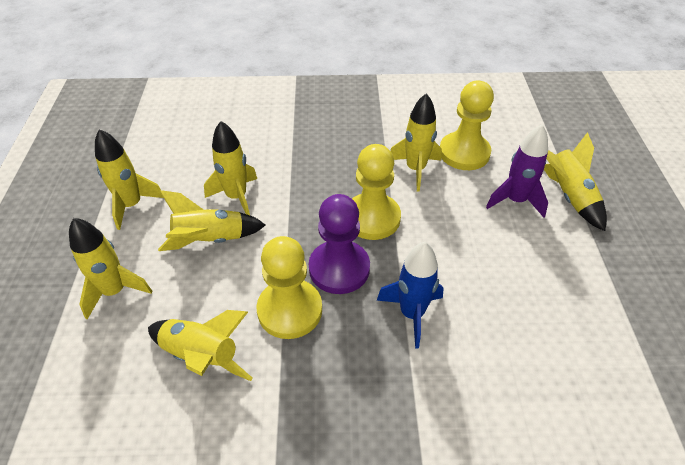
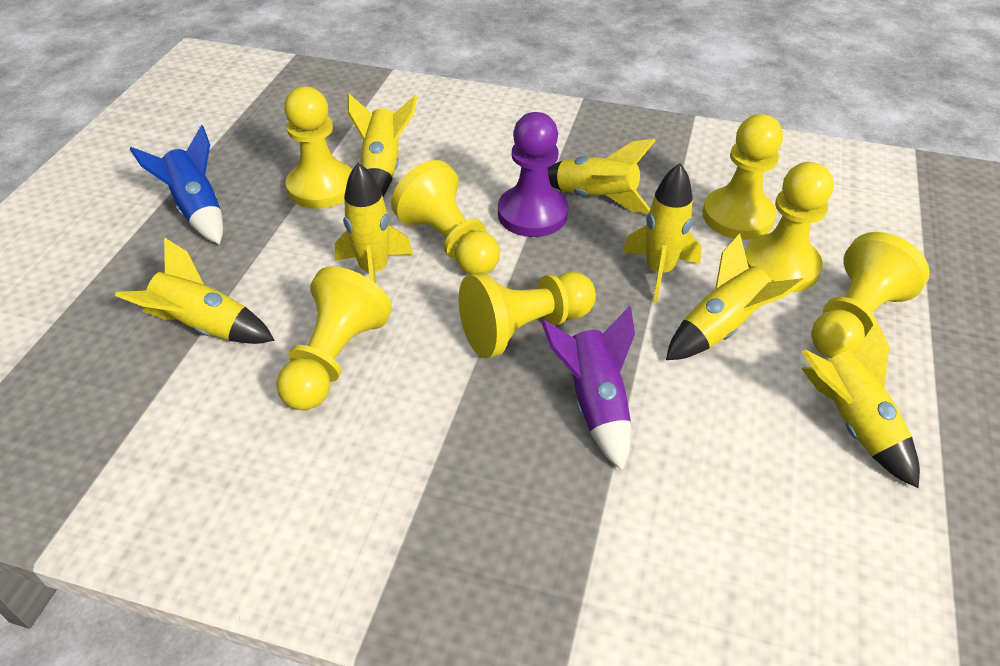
yellow pawn: 3 -> 7

